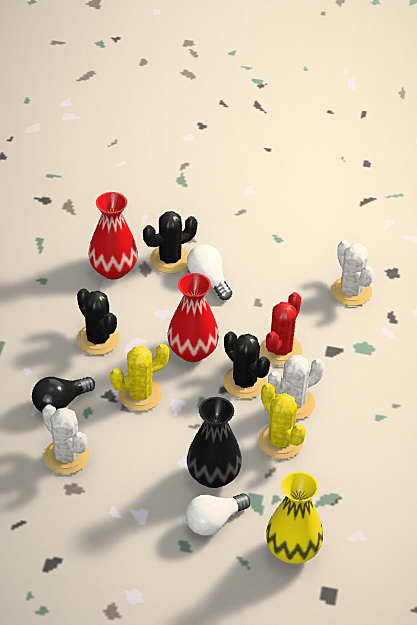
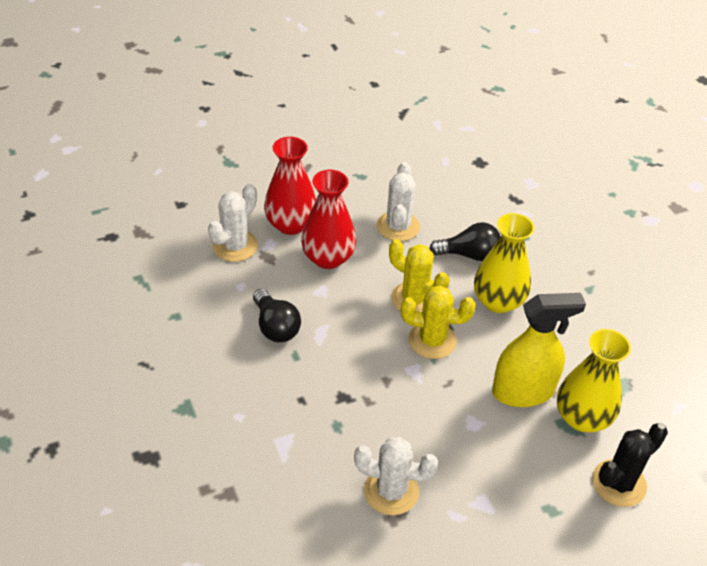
black cactus: 3 -> 1
black light bulb: 1 -> 2
black vase: 1 -> 0
red cactus: 1 -> 0
white light bulb: 2 -> 0
yellow spray bottle: 0 -> 1
yellow vase: 1 -> 2

